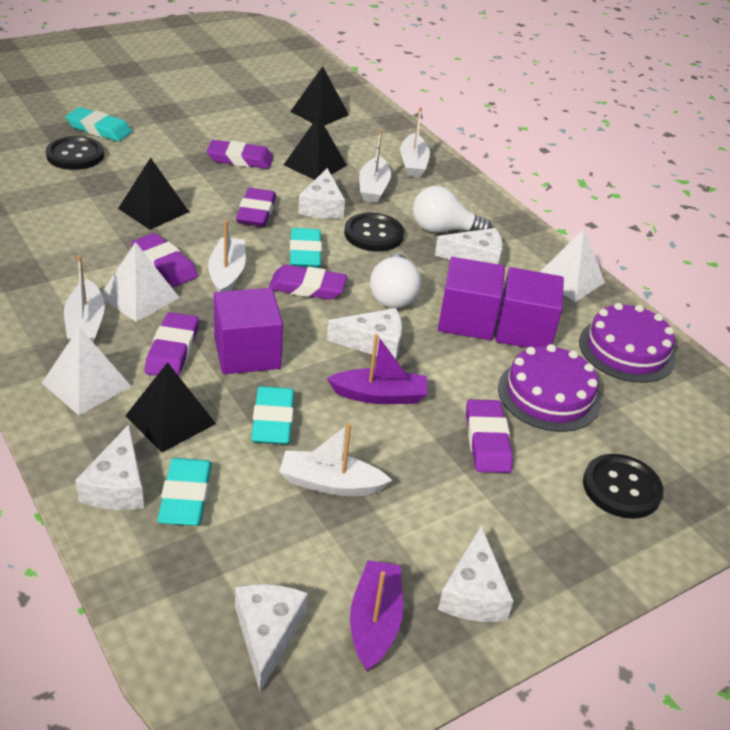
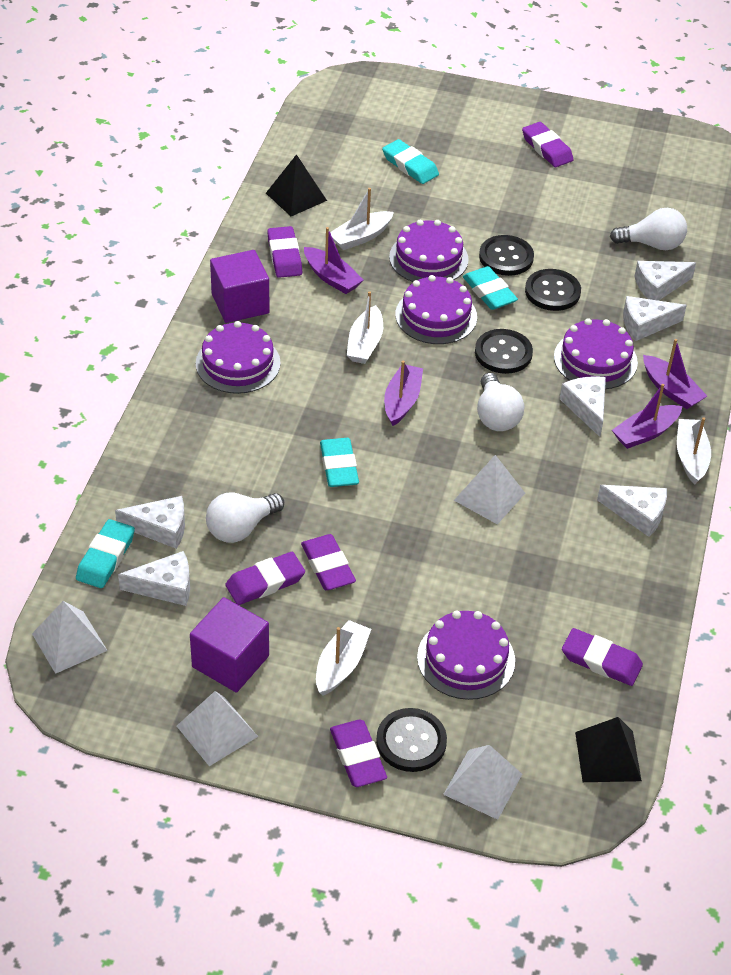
black button: 3 -> 4
black pyramid: 4 -> 2
purple boat: 2 -> 4
purple cake: 2 -> 5
purple cube: 3 -> 2
white boat: 5 -> 4
white light bulb: 2 -> 3
white pyramid: 3 -> 4

